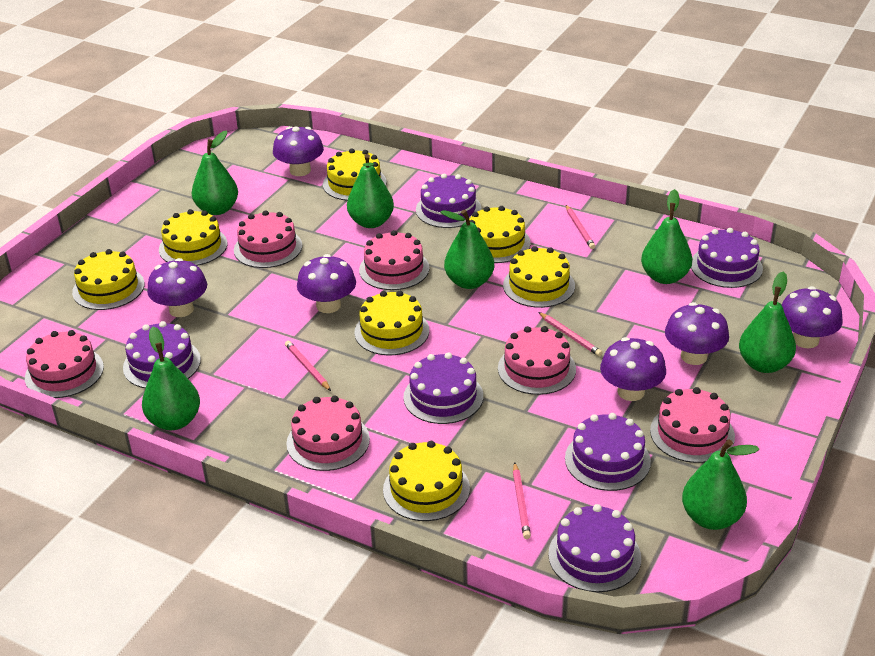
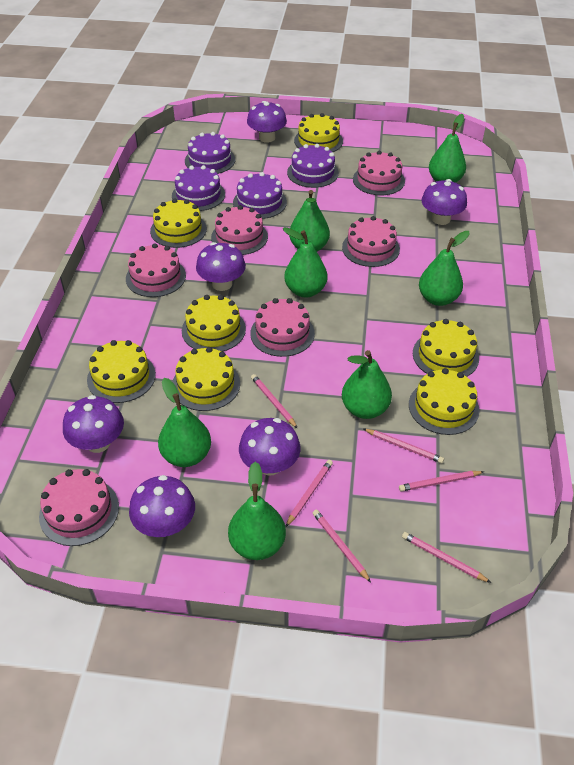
pink pencil: 4 -> 6
purple cake: 6 -> 4

